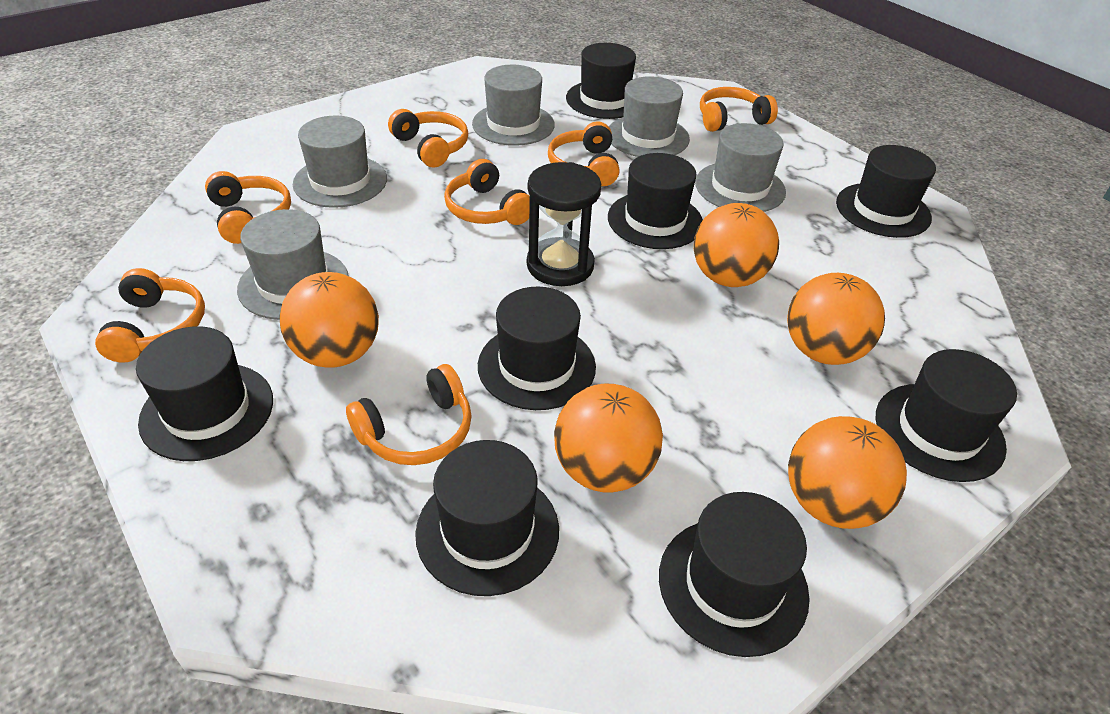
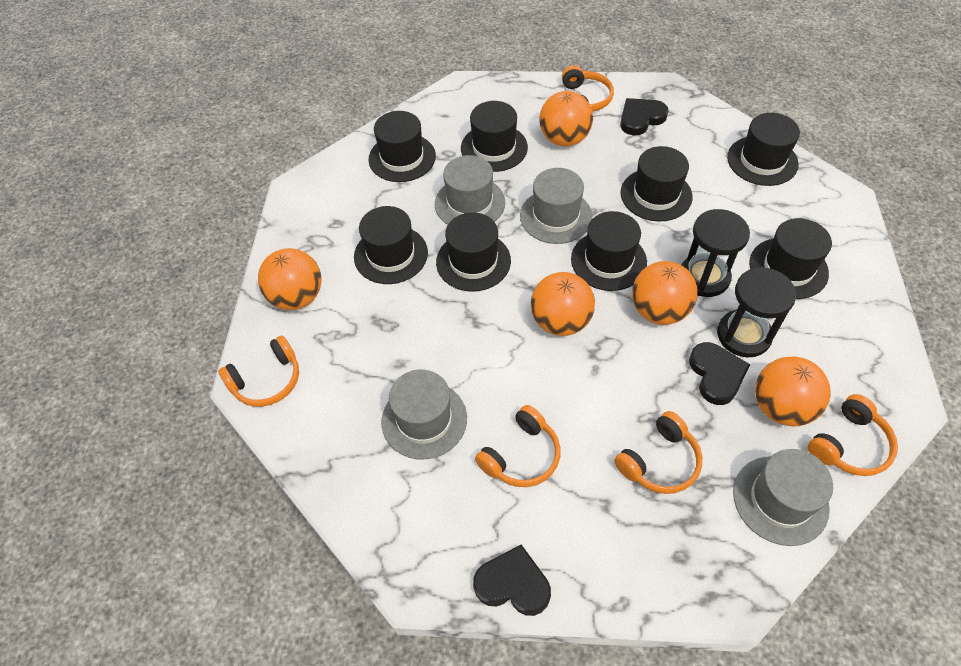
black heart: 0 -> 3
black hourglass: 1 -> 2
grey hat: 5 -> 4
orange headphones: 7 -> 5

